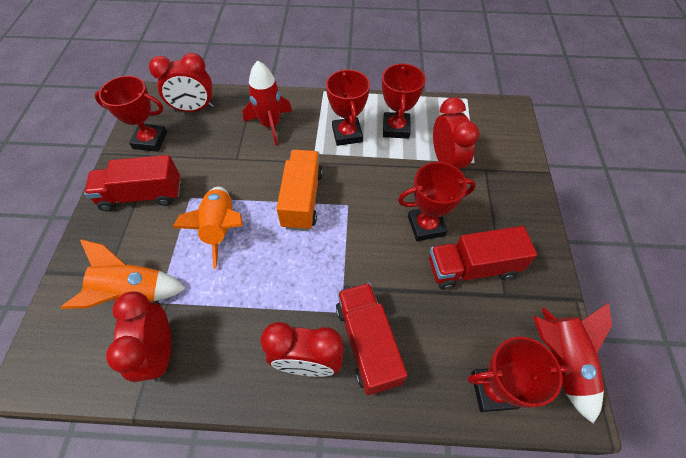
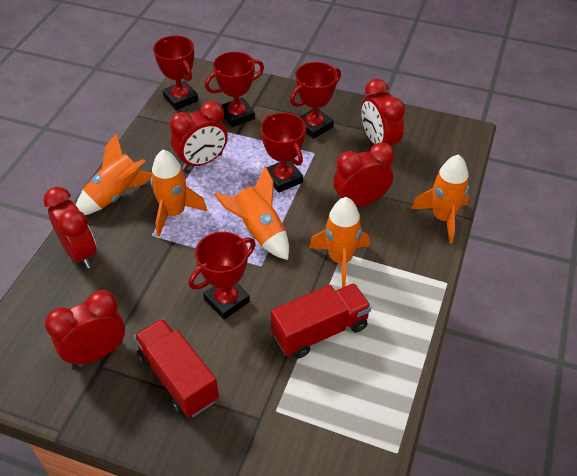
orange rocket: 2 -> 5
orange truck: 1 -> 0
red clock: 4 -> 5
red rocket: 2 -> 0
red truck: 3 -> 2

